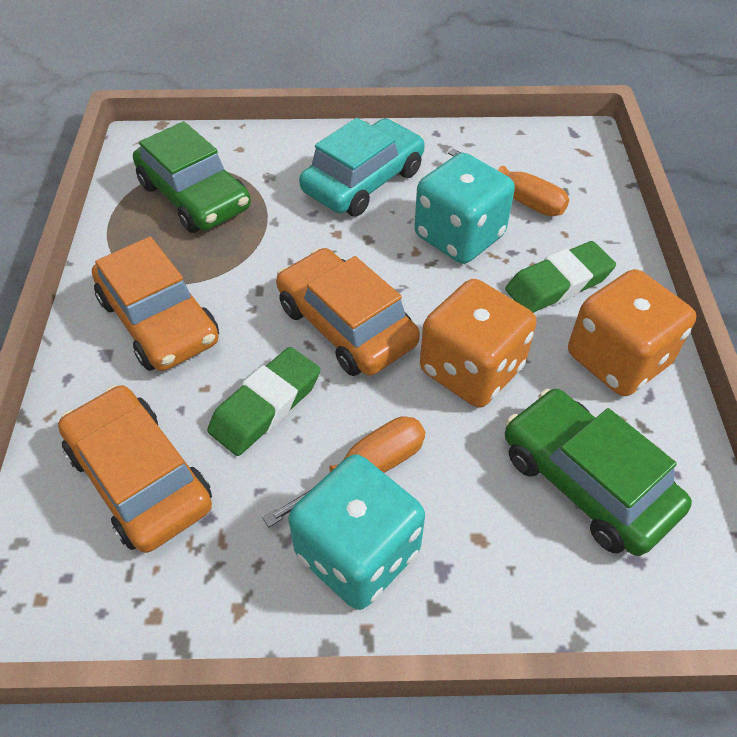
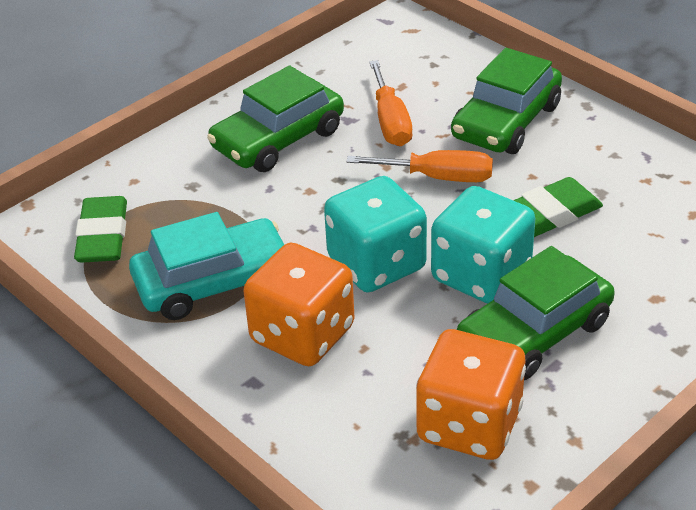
green car: 2 -> 3
orange car: 3 -> 0

